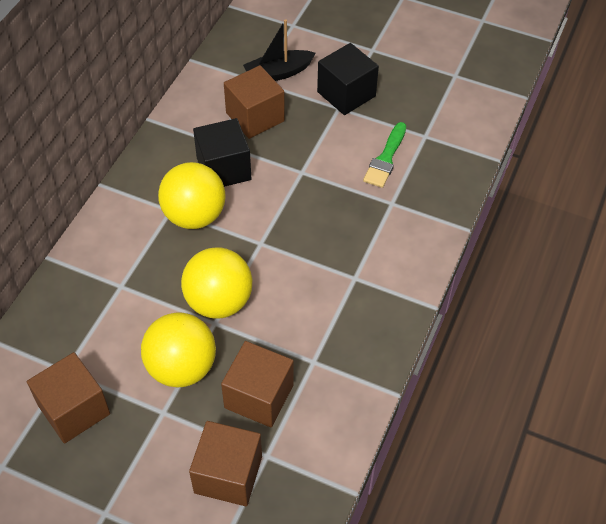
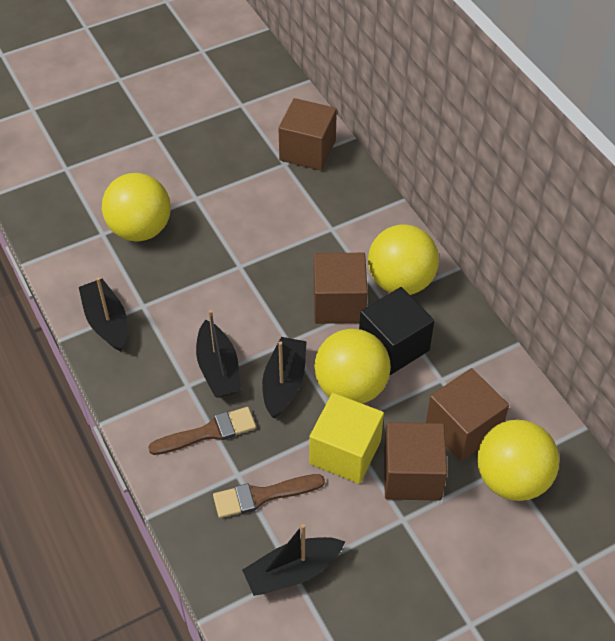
black boat: 1 -> 4
black cube: 2 -> 1
brown brush: 0 -> 2
green brush: 1 -> 0
yellow ball: 3 -> 4
yellow cube: 0 -> 1

